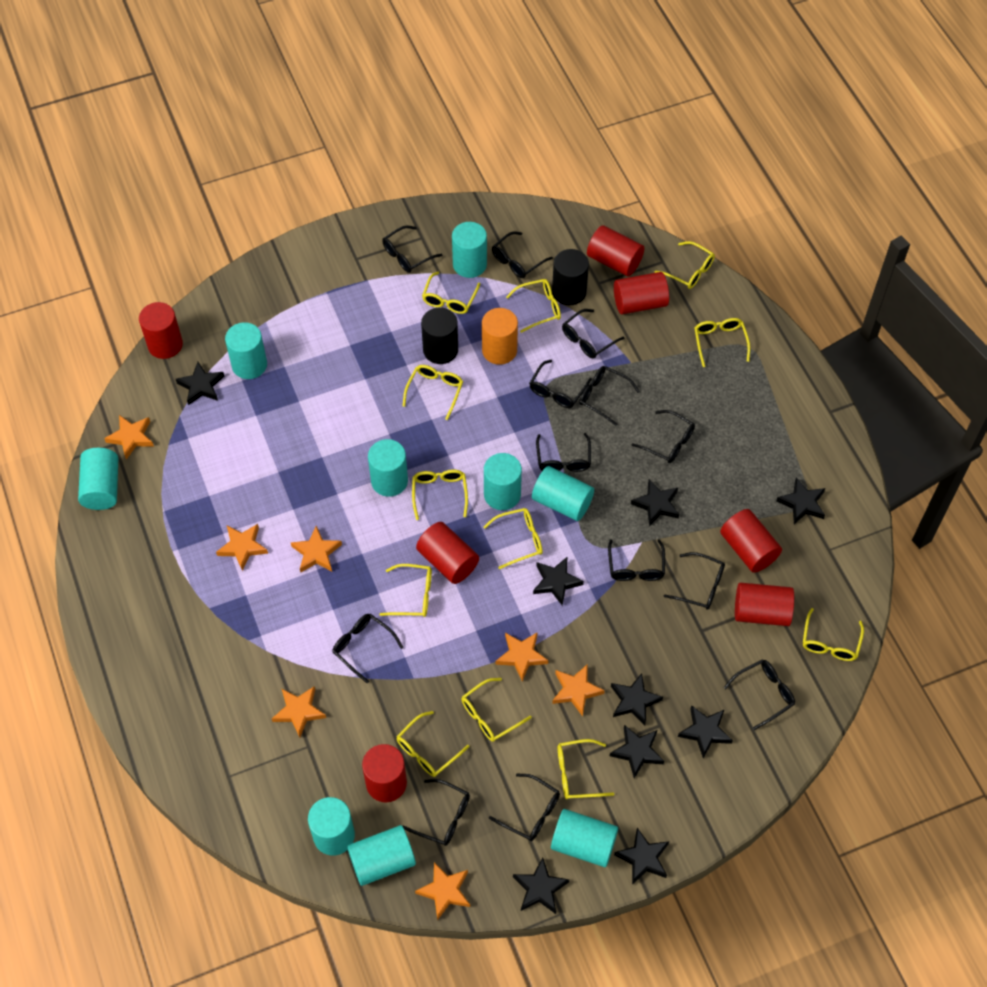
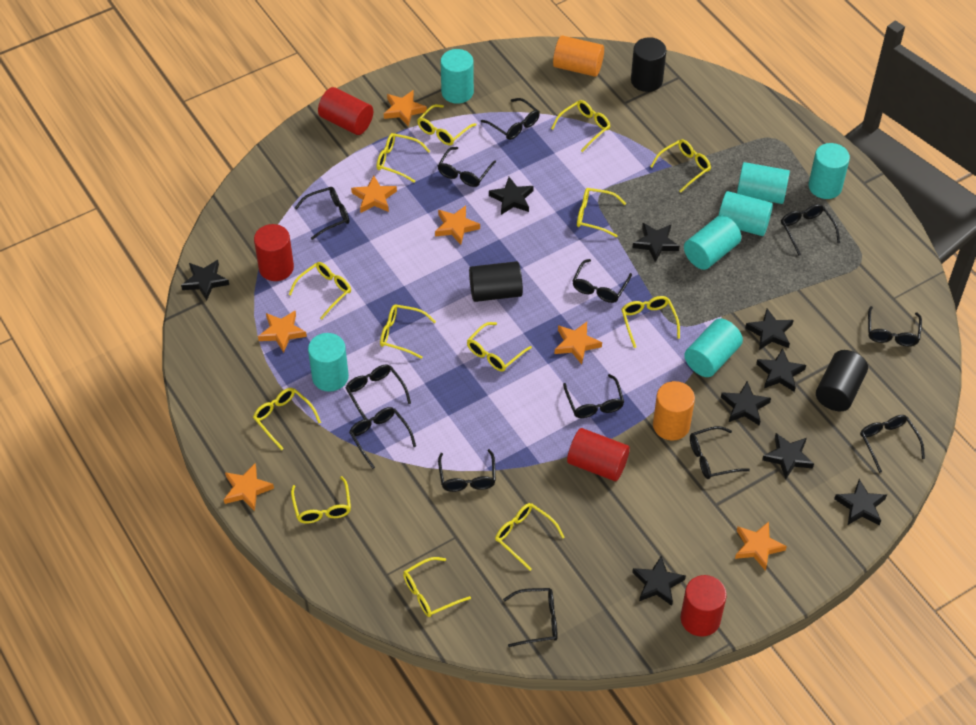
black cylinder: 2 -> 3
orange cylinder: 1 -> 2
red cylinder: 7 -> 4
turquoise cylinder: 9 -> 7
yellow glasses: 12 -> 13

